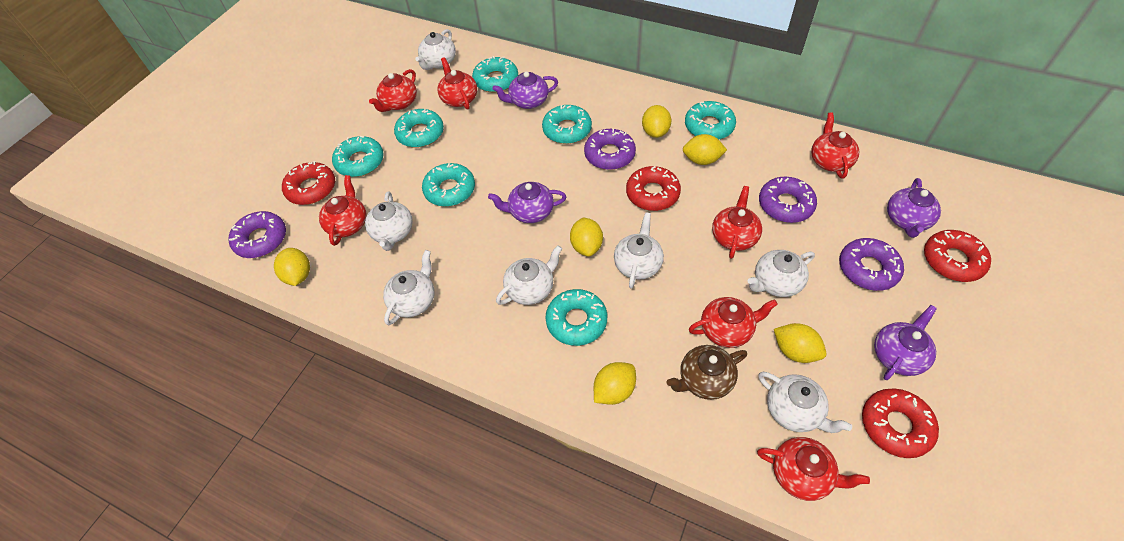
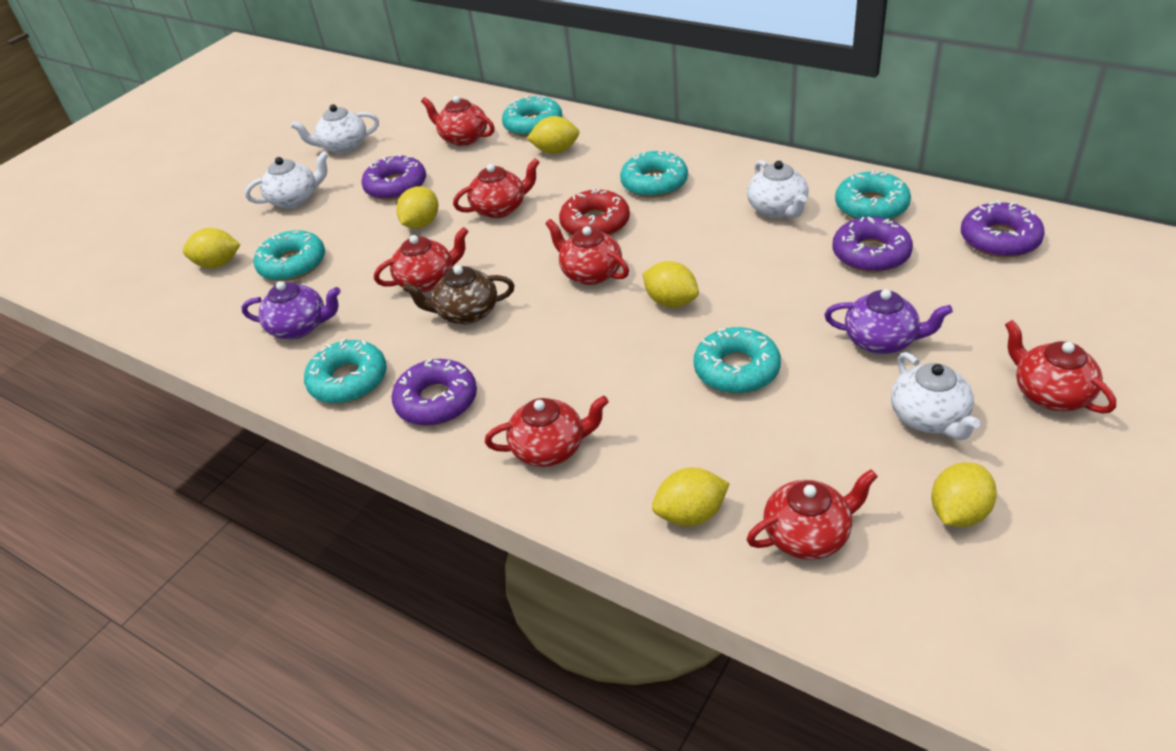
purple teapot: 4 -> 2
red donut: 4 -> 1
turquoise donut: 7 -> 6
white teapot: 7 -> 4

